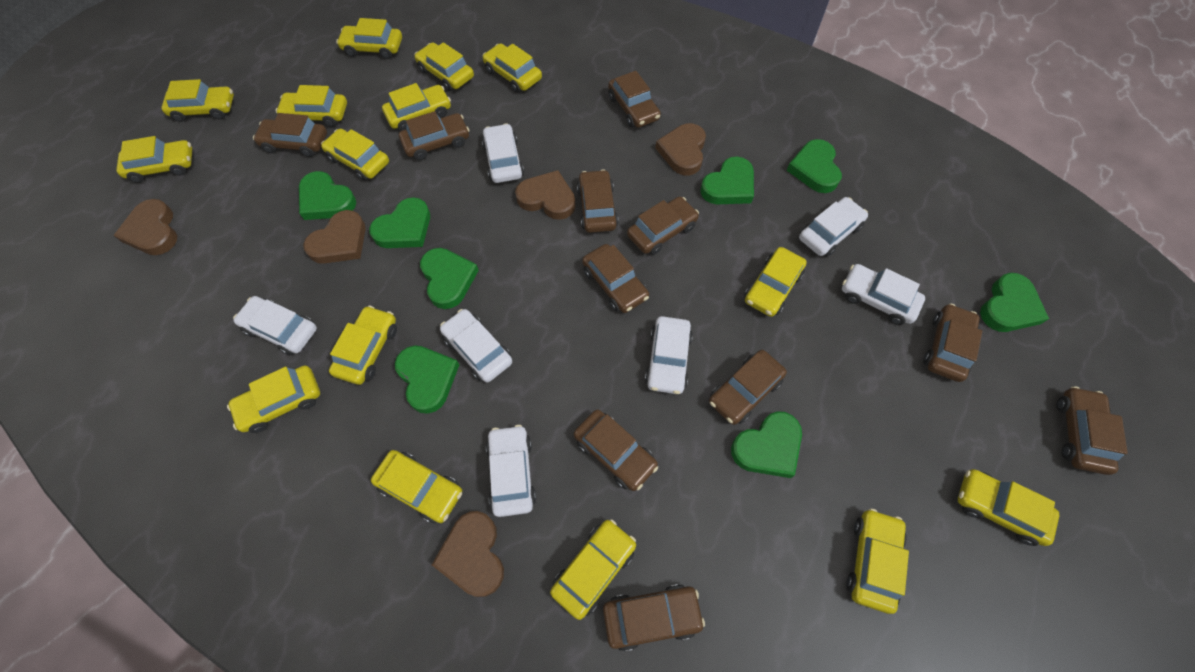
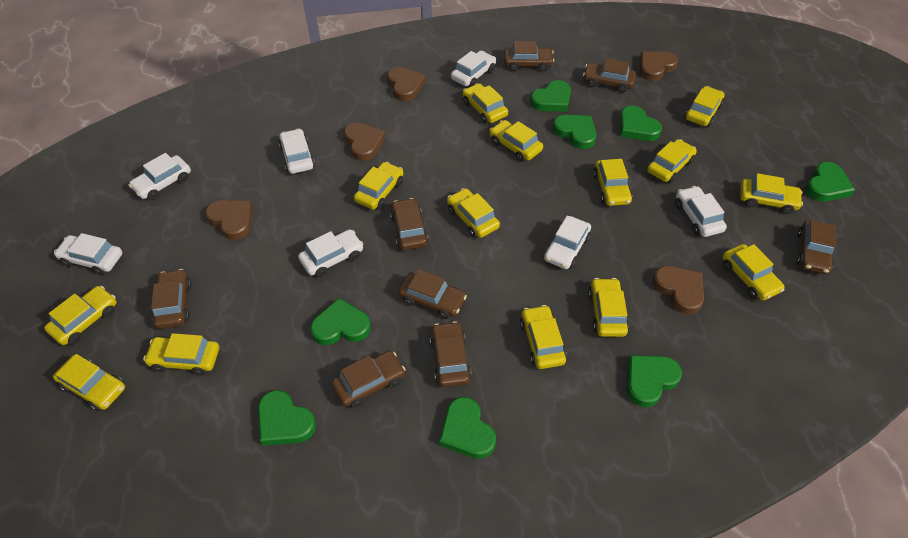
brown car: 11 -> 8
yellow car: 15 -> 14

